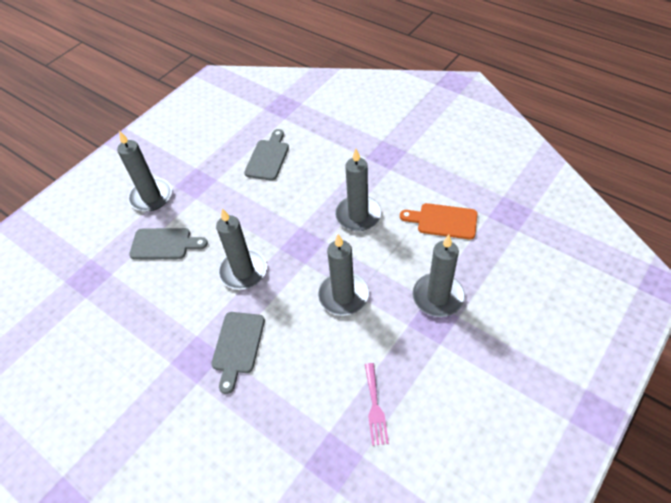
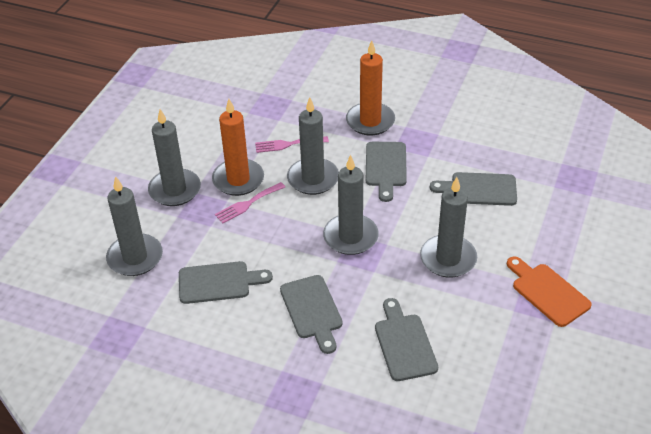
grey cutting board: 3 -> 5
orange candle: 0 -> 2
pink fork: 1 -> 2

